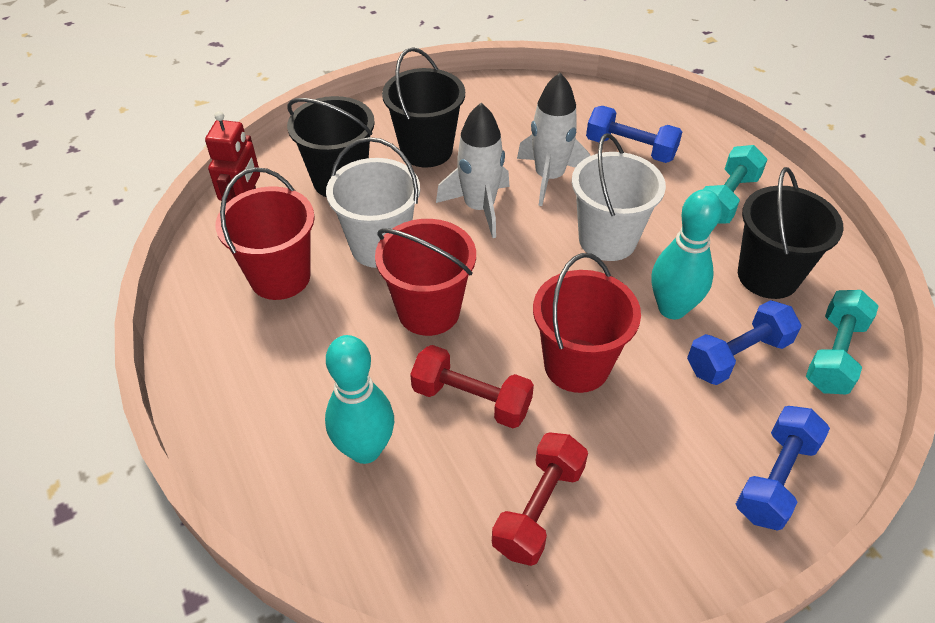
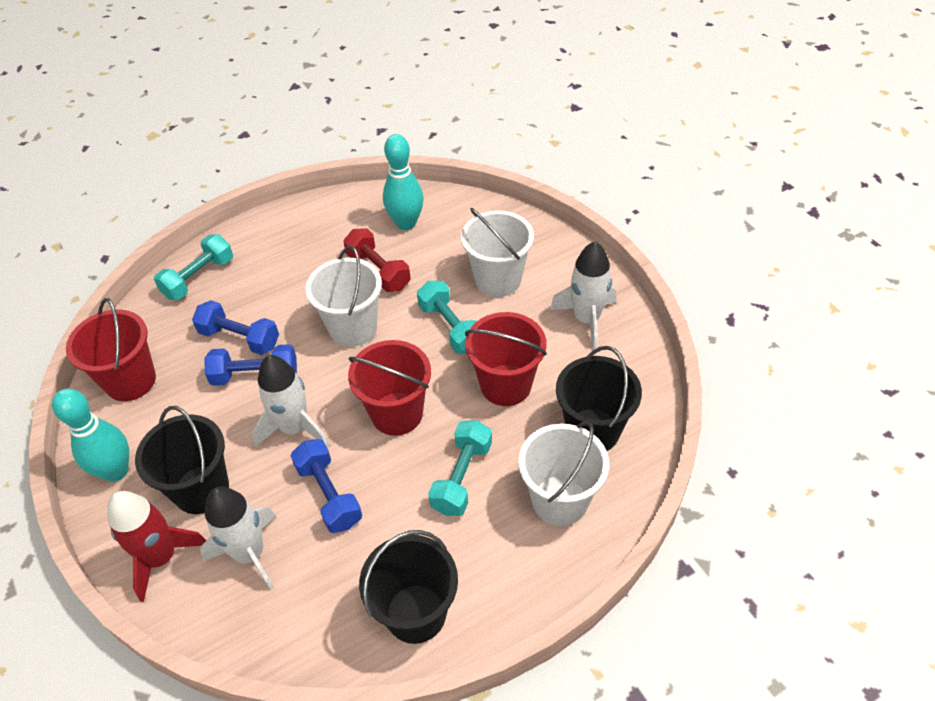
red dumbbell: 2 -> 1
red robot: 1 -> 0
red rocket: 0 -> 1
turquoise dumbbell: 2 -> 3
white bucket: 2 -> 3
white rocket: 2 -> 3

